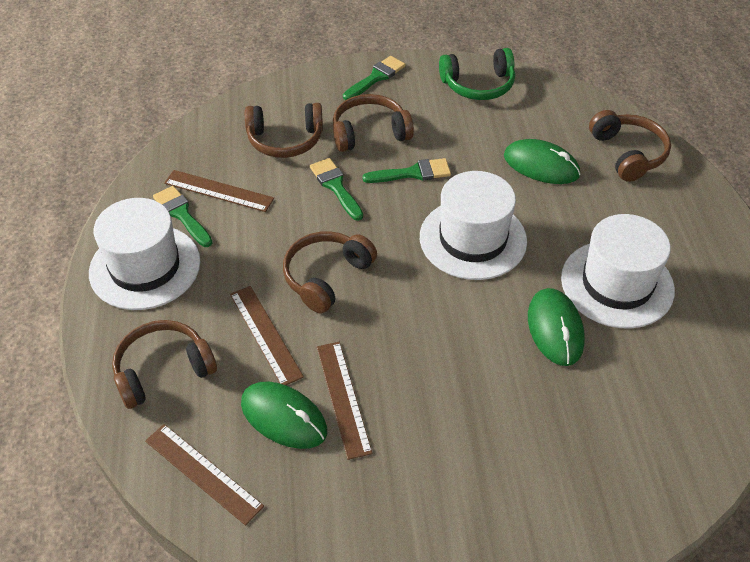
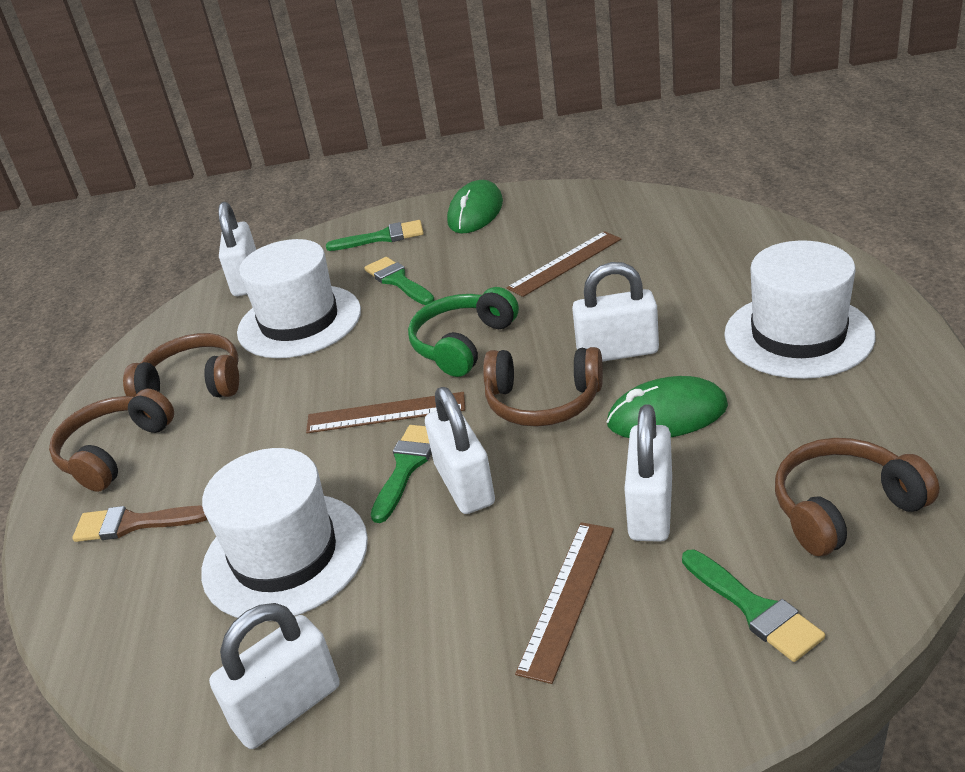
brown brush: 0 -> 1
brown headphones: 5 -> 4
brown ruler: 4 -> 3
green mouse: 3 -> 2
white padlock: 0 -> 5

